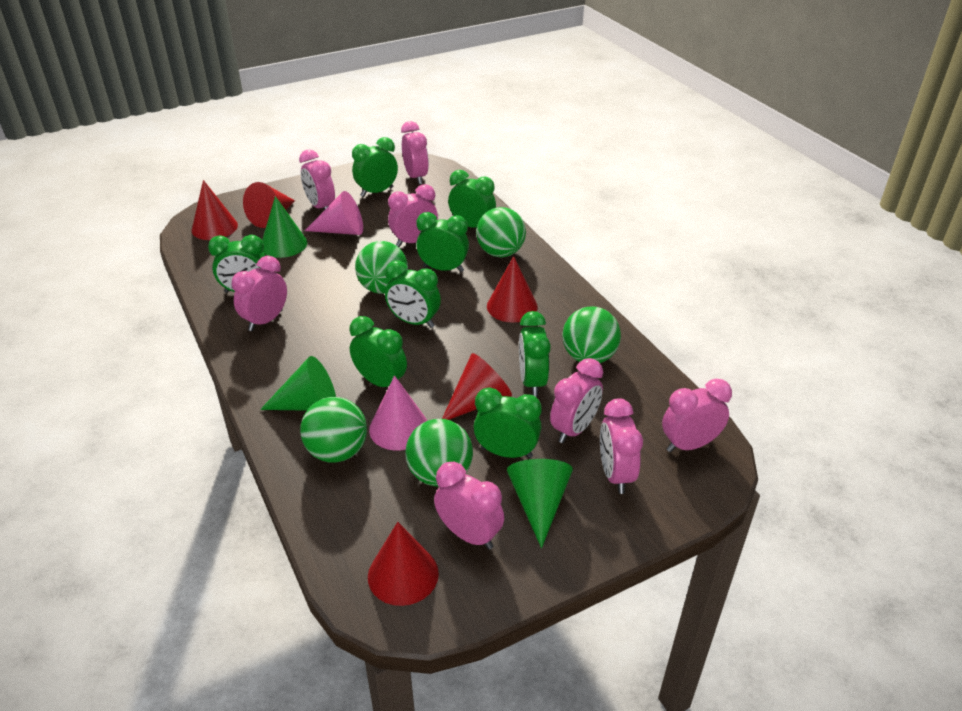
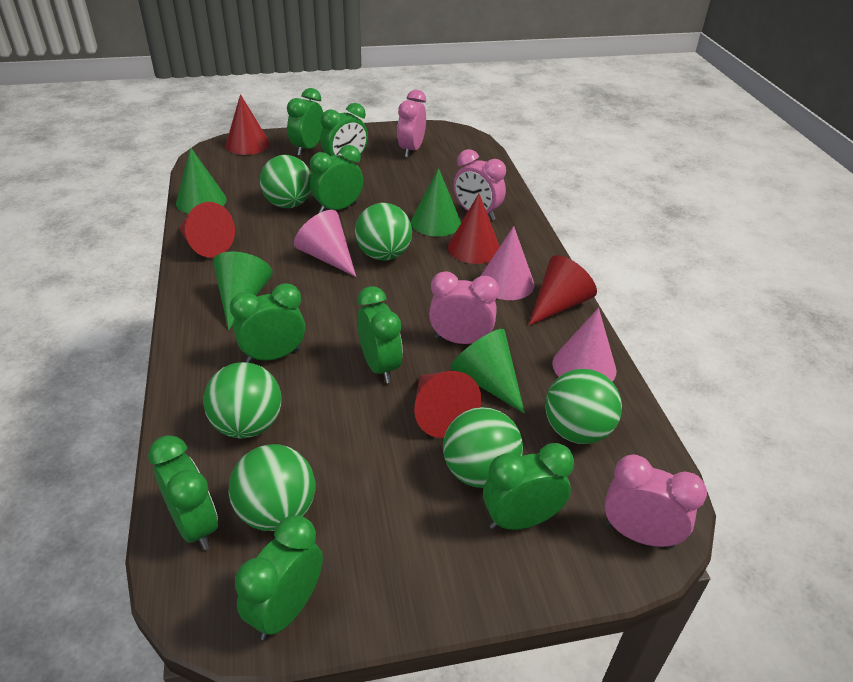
green ball: 5 -> 6
green cone: 3 -> 4
pink clock: 8 -> 4
pink cone: 2 -> 3

